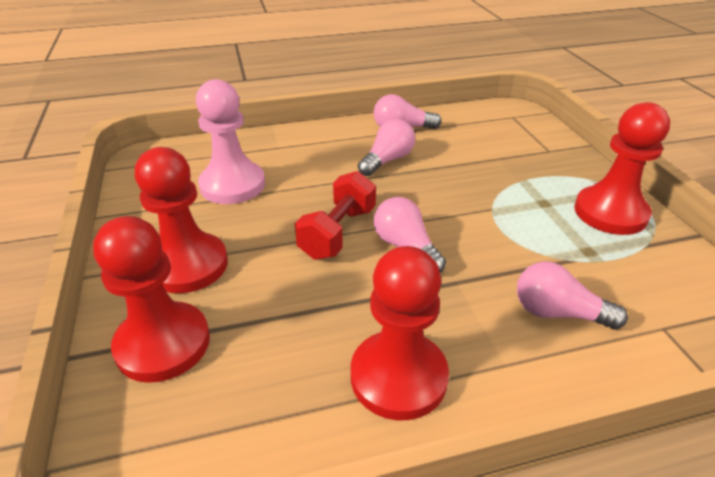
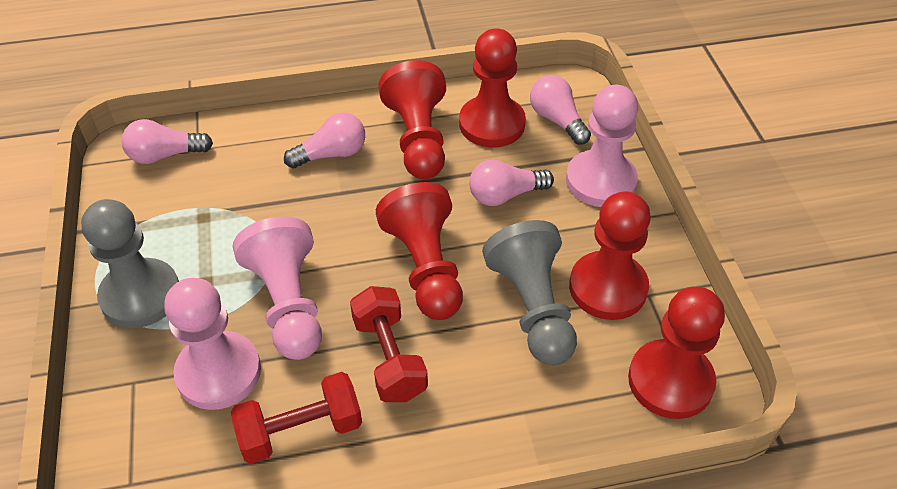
grey pawn: 0 -> 2
pink pawn: 1 -> 3
red dumbbell: 1 -> 2
red pawn: 4 -> 5

